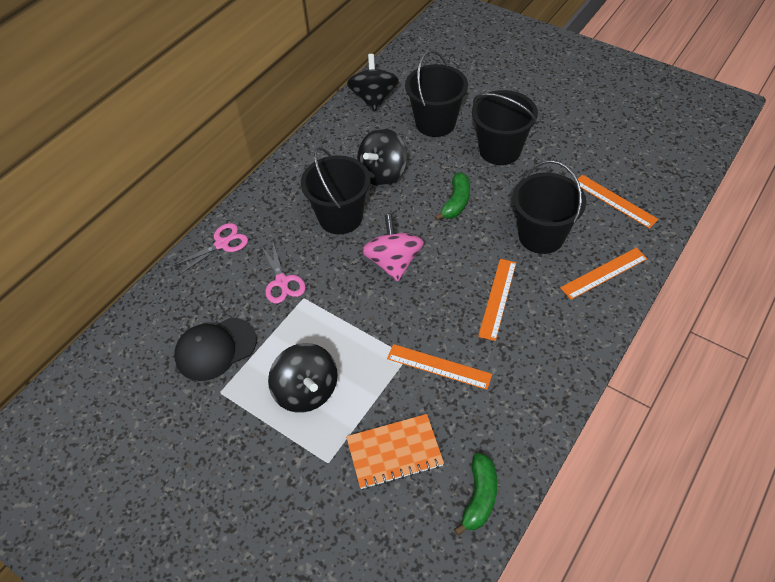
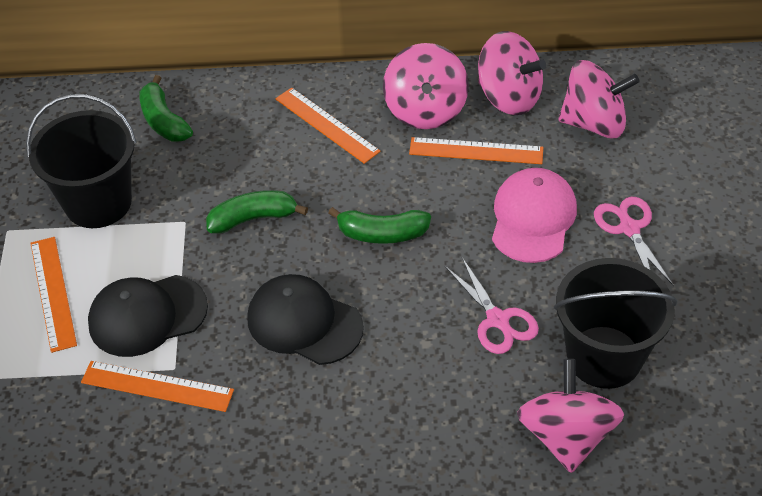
black bucket: 4 -> 2
black cap: 1 -> 2
black spinning top: 3 -> 0
green banana: 2 -> 3
orange notebook: 1 -> 0
pink cap: 0 -> 1
pink spinning top: 1 -> 4

